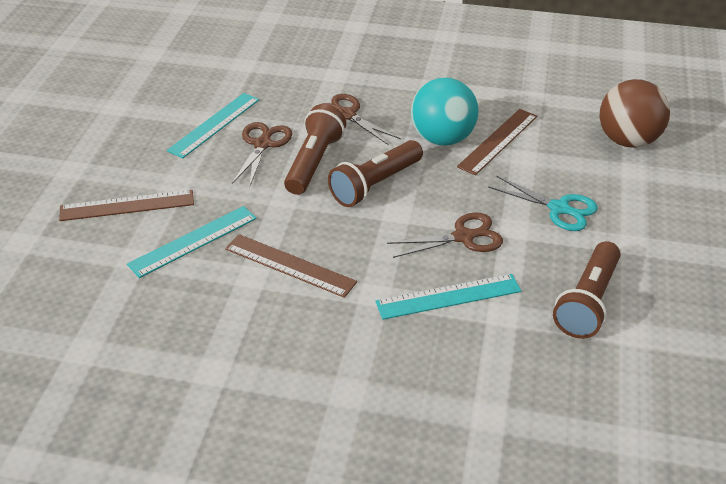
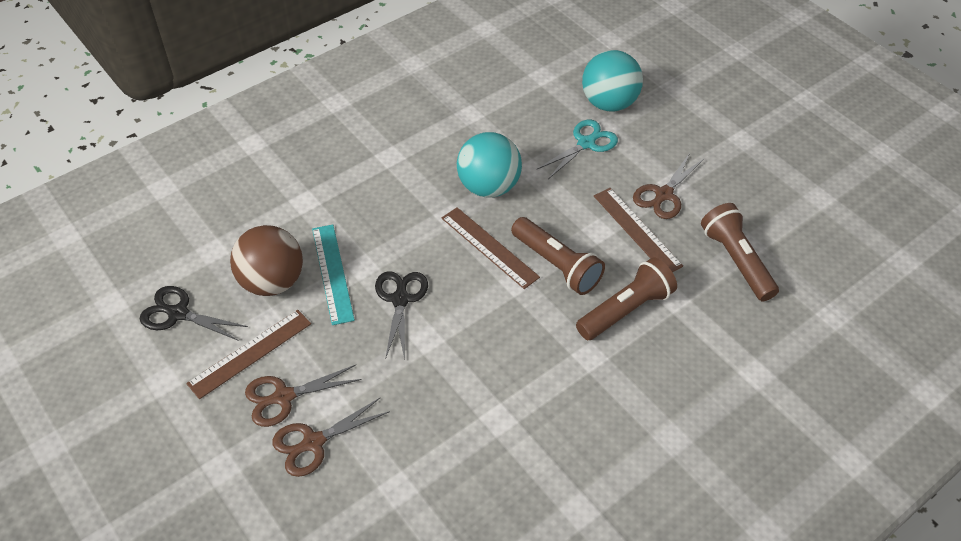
black scissors: 0 -> 2
turquoise ball: 1 -> 2
turquoise ruler: 3 -> 1

